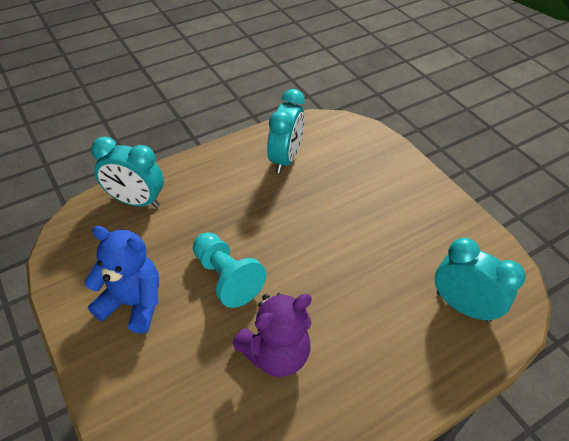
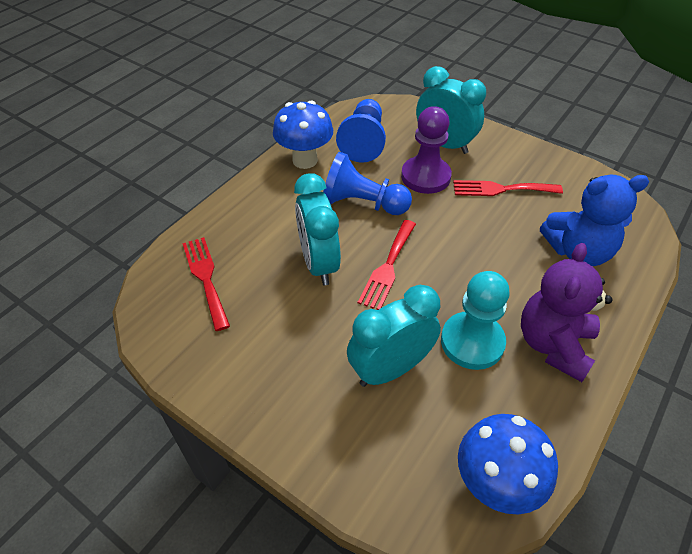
blue mushroom: 0 -> 2
blue pawn: 0 -> 2
purple pawn: 0 -> 1
red fork: 0 -> 3

